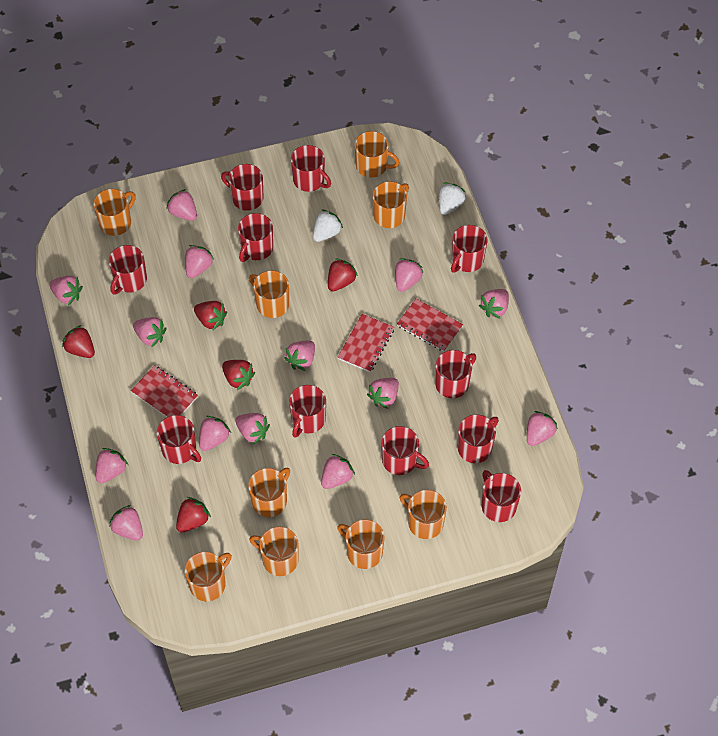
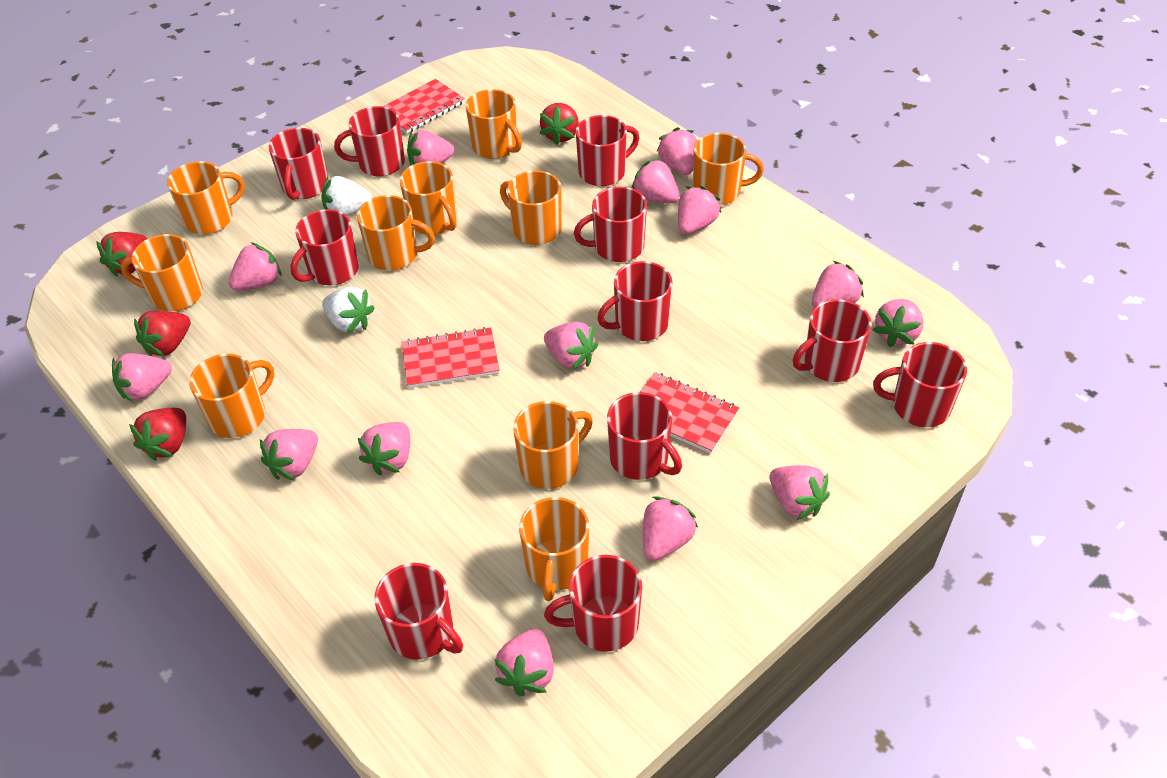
orange mug: 9 -> 10
red strawberry: 5 -> 4

